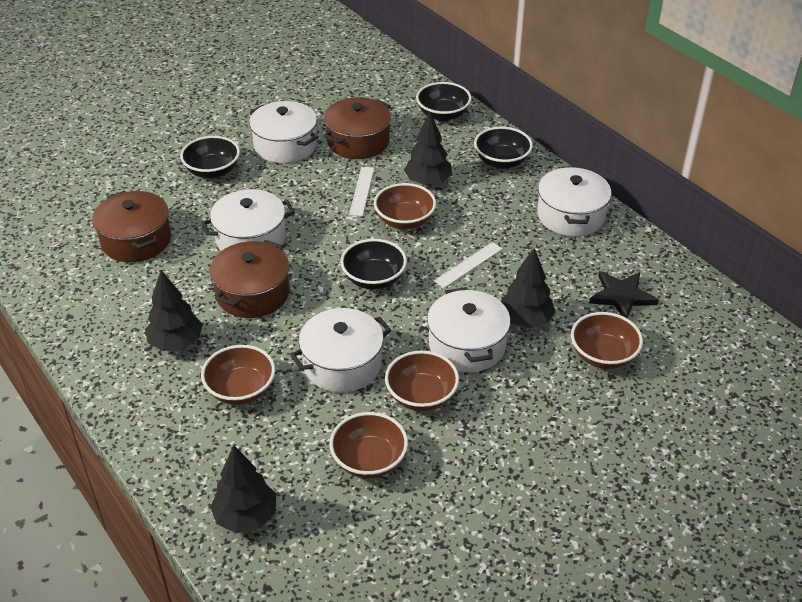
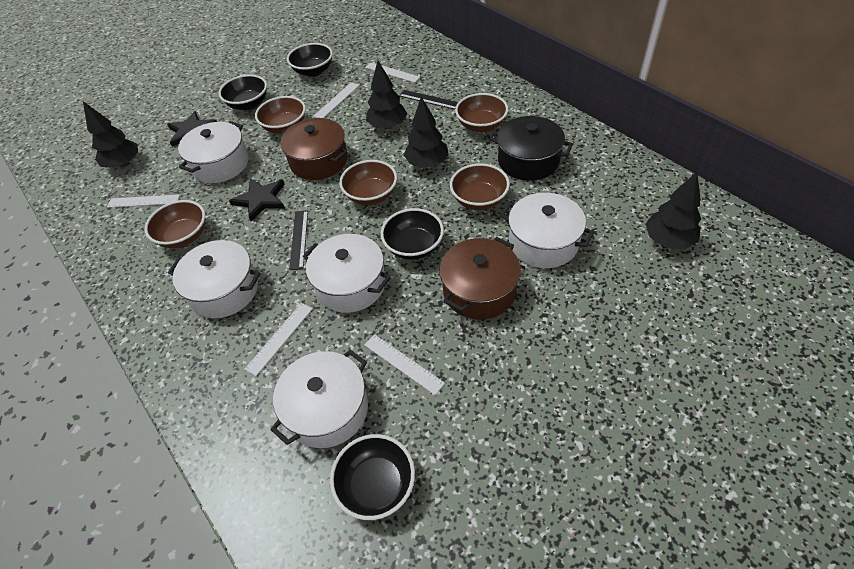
black pot: 0 -> 1
black ruler: 0 -> 2
black star: 1 -> 2
brown pot: 3 -> 2
white ruler: 2 -> 5

